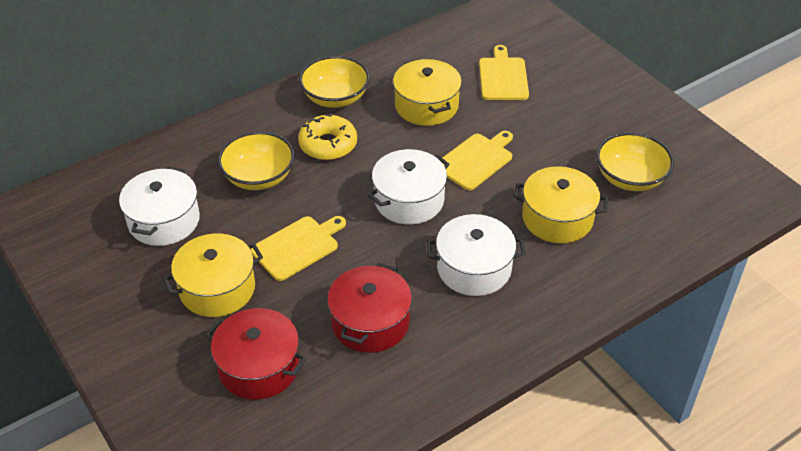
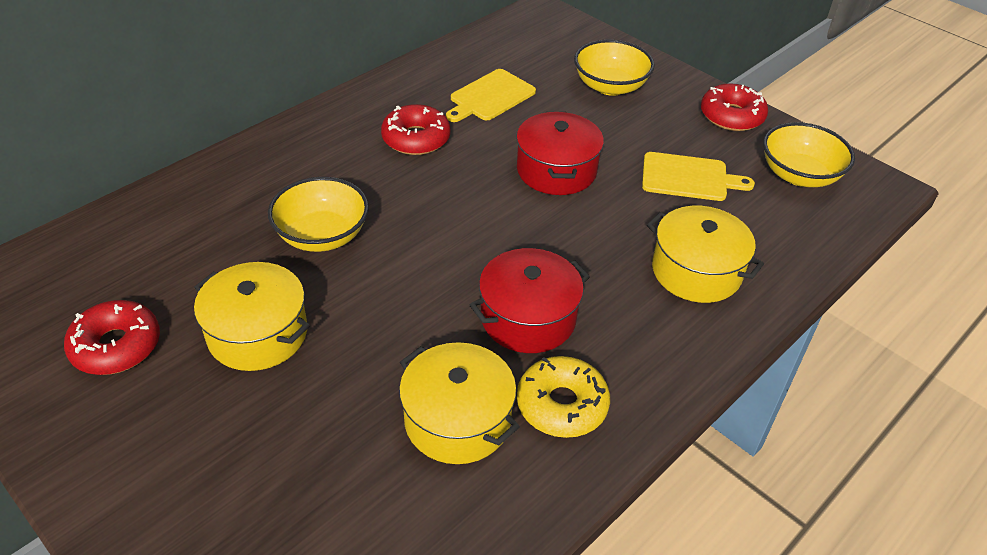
red donut: 0 -> 3
white pot: 3 -> 0
yellow cutting board: 3 -> 2

